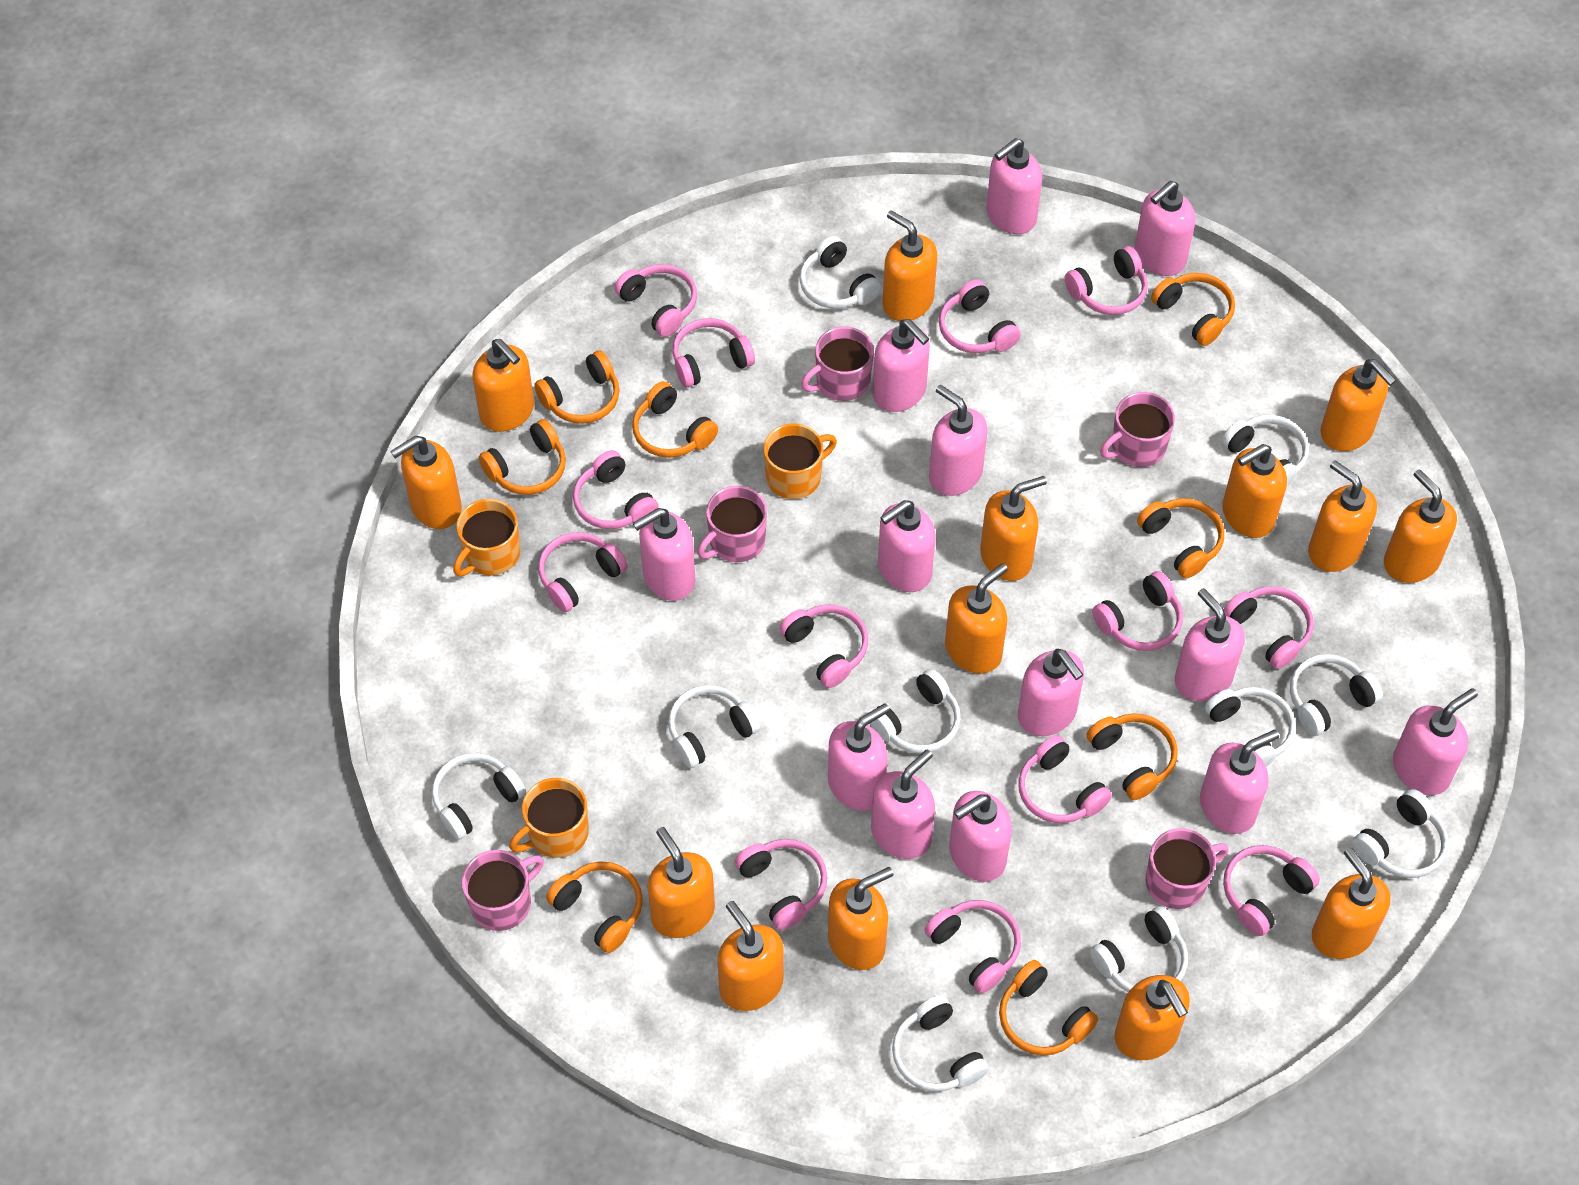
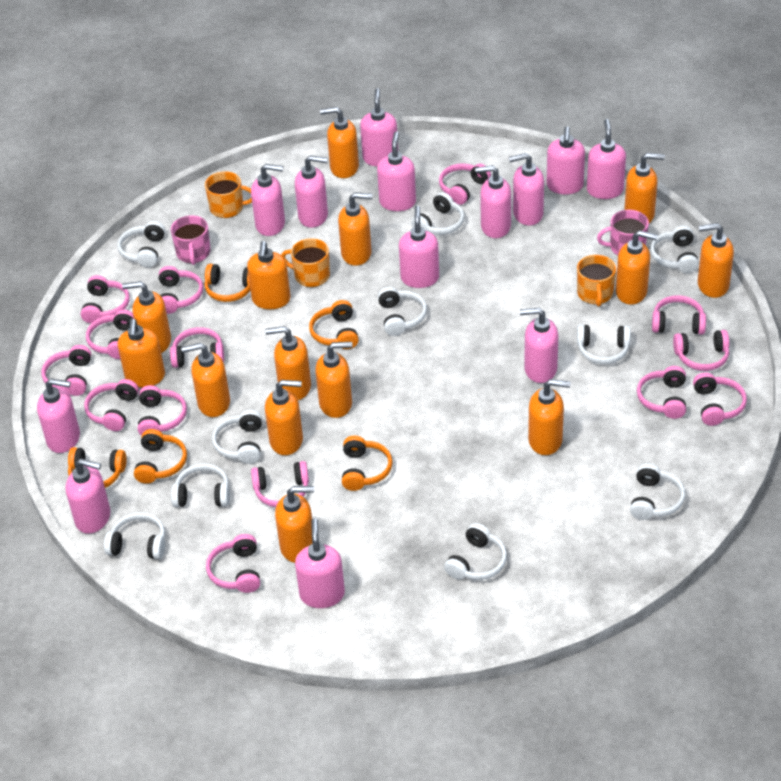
orange headphones: 8 -> 5
pink headphones: 13 -> 14
pink mug: 5 -> 2

